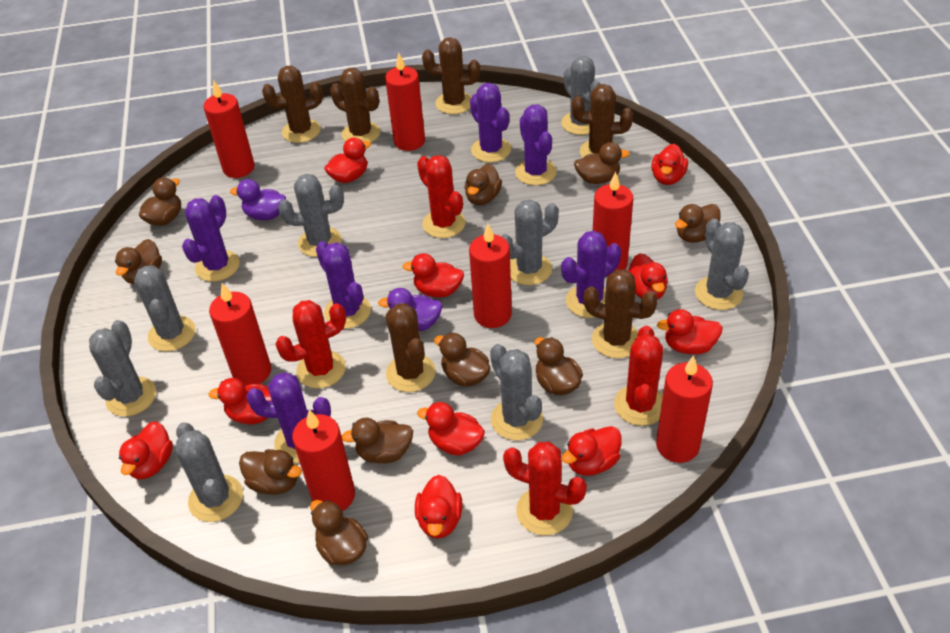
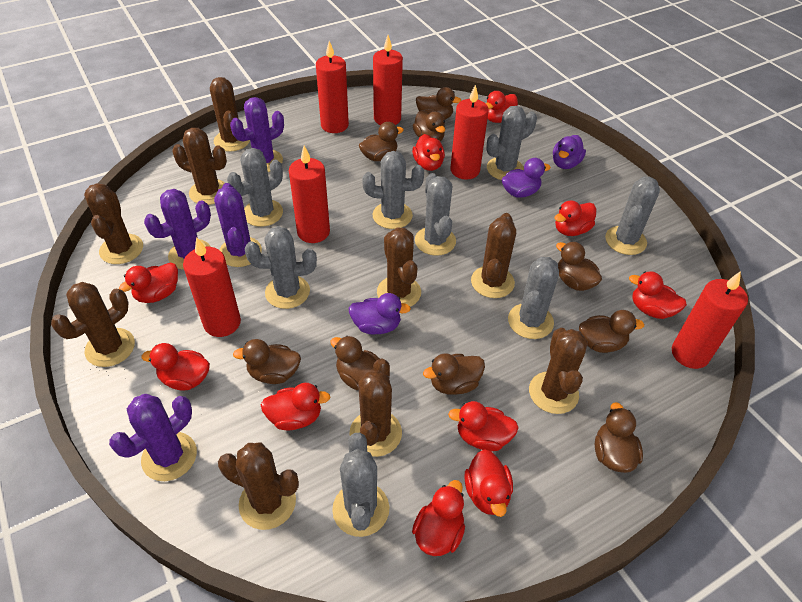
brown cactus: 6 -> 9
brown duck: 10 -> 9
purple cactus: 6 -> 4
purple duck: 2 -> 3
red cactus: 4 -> 0
red candle: 7 -> 6

